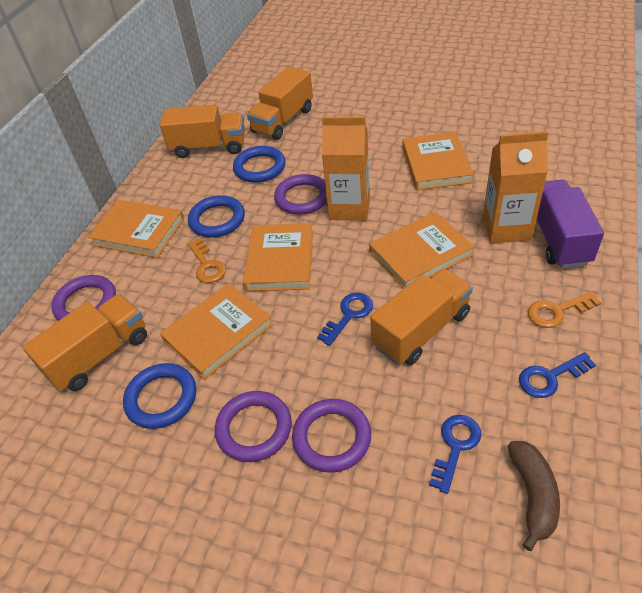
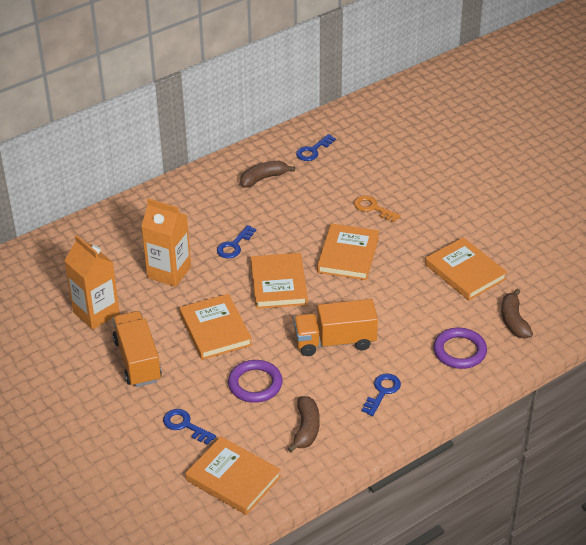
blue key: 3 -> 4
blue ring: 3 -> 0
brown banana: 1 -> 3
orange key: 2 -> 1
orange truck: 4 -> 2
purple ring: 4 -> 2
purple truck: 1 -> 0

